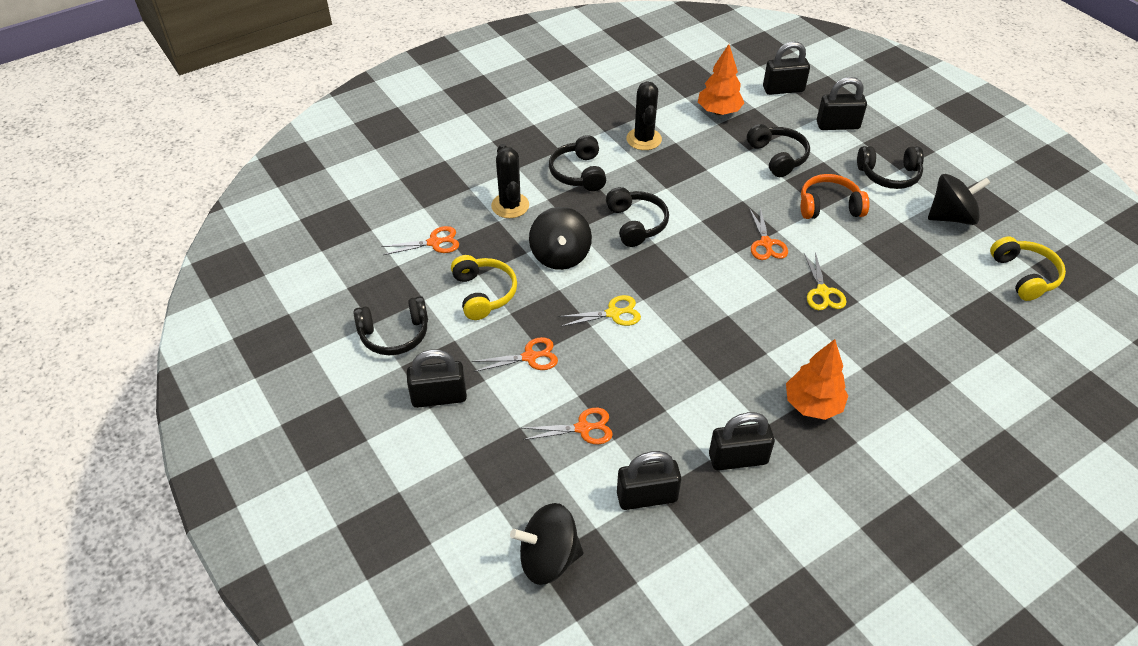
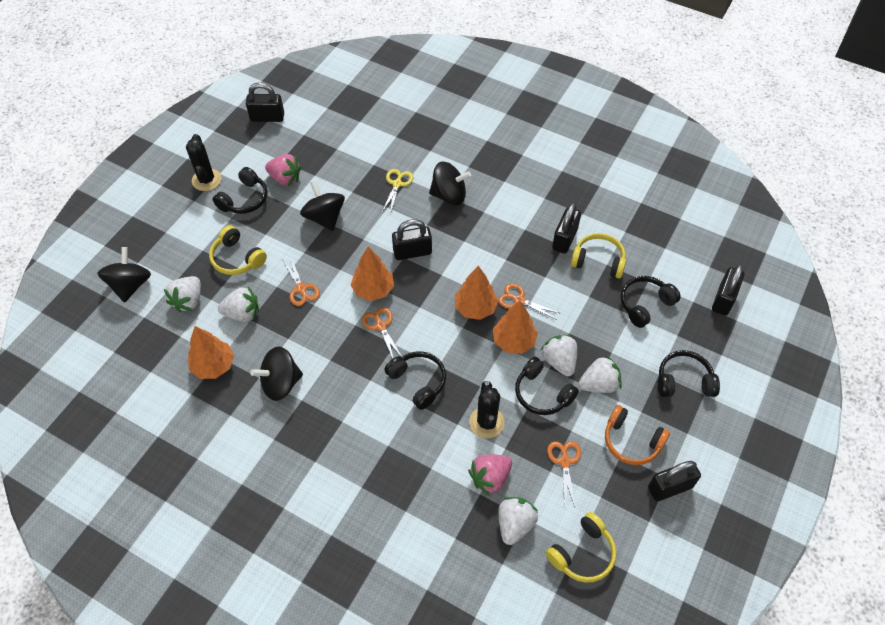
black spinning top: 3 -> 4
orange tree: 2 -> 4
pink strawberry: 0 -> 2
white strawberry: 0 -> 5
yellow headphones: 2 -> 3
yellow scissors: 2 -> 1

